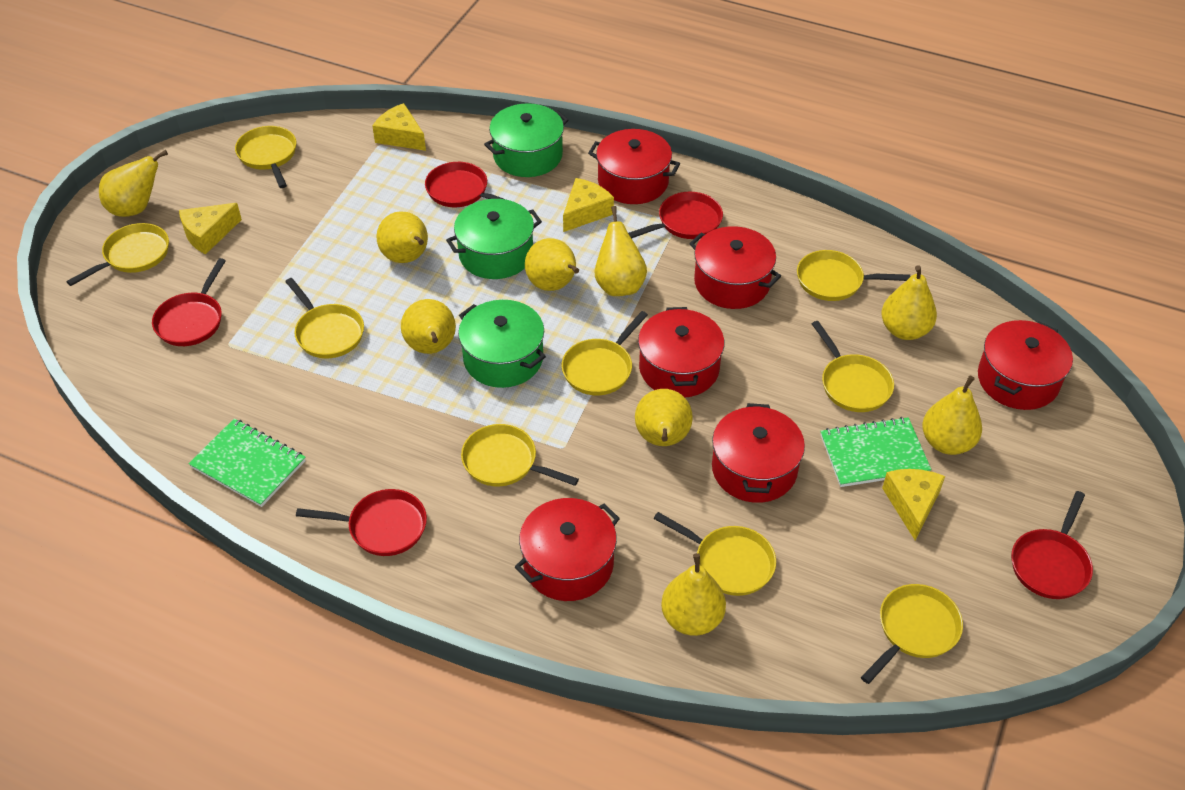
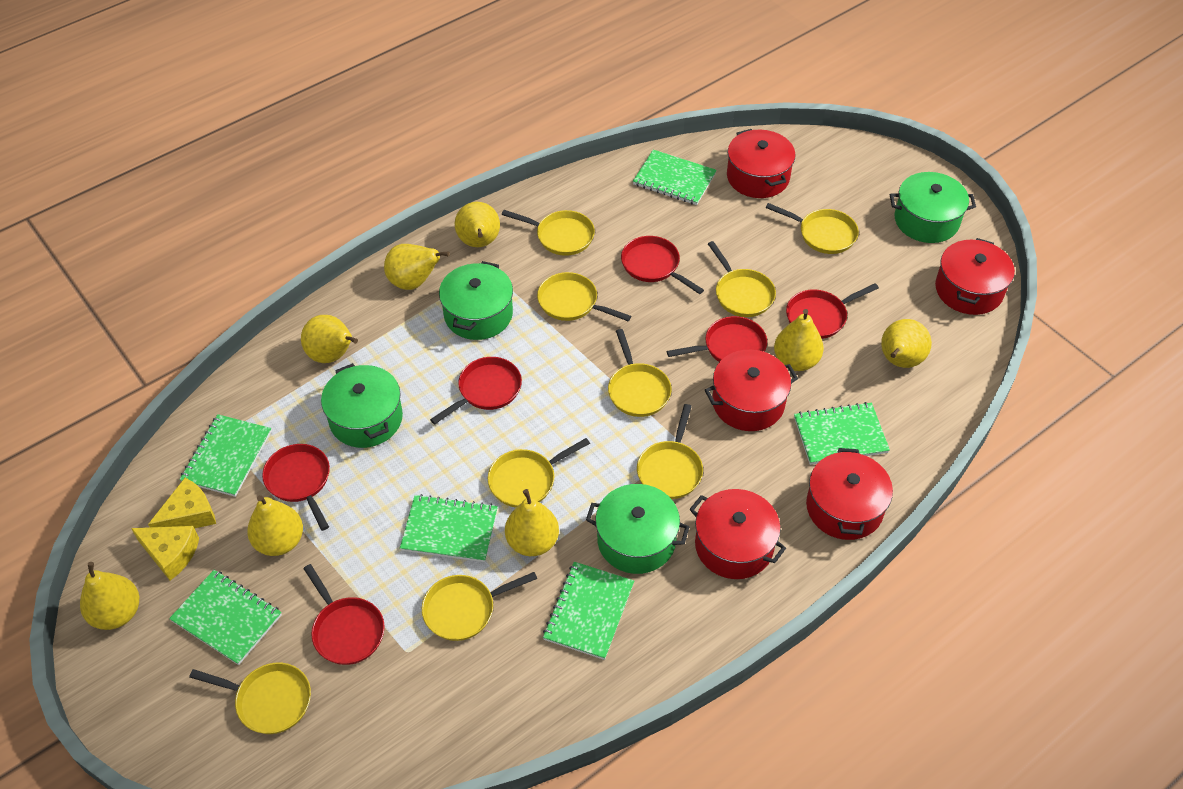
green notebook: 2 -> 6
green pot: 3 -> 4
red pan: 5 -> 6
red pot: 6 -> 5
yellow cheese: 4 -> 2
yellow pear: 9 -> 8

